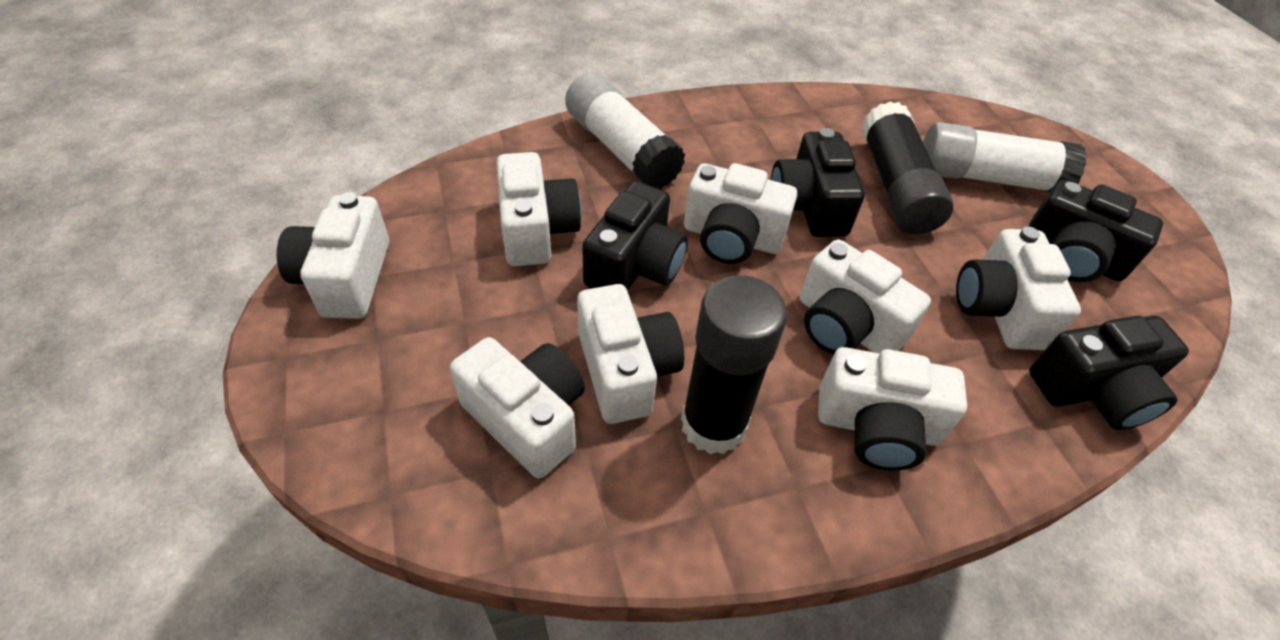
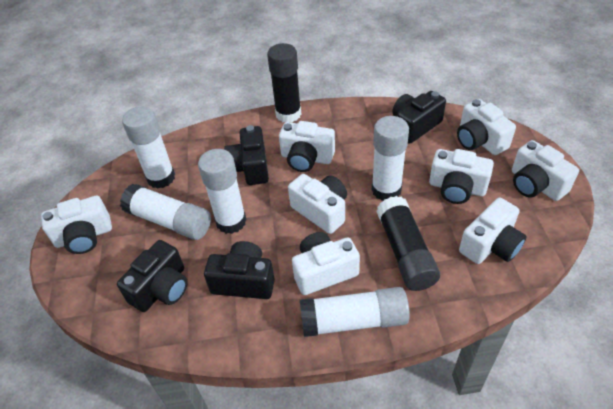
white glue stick: 2 -> 5

